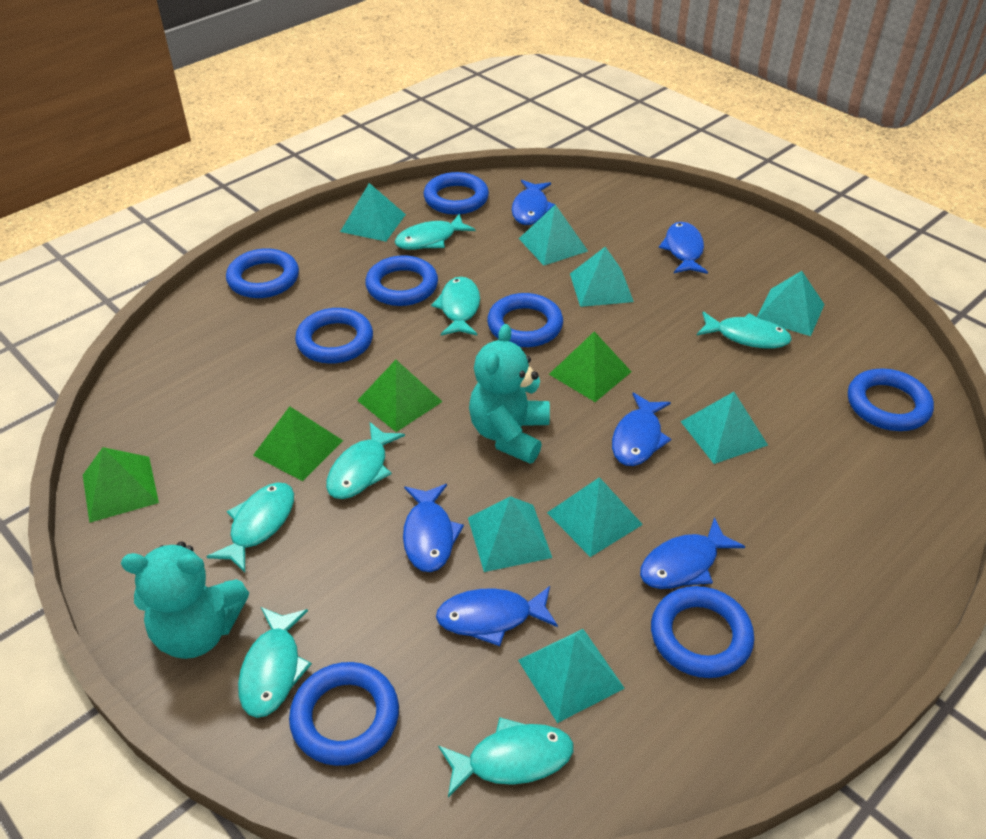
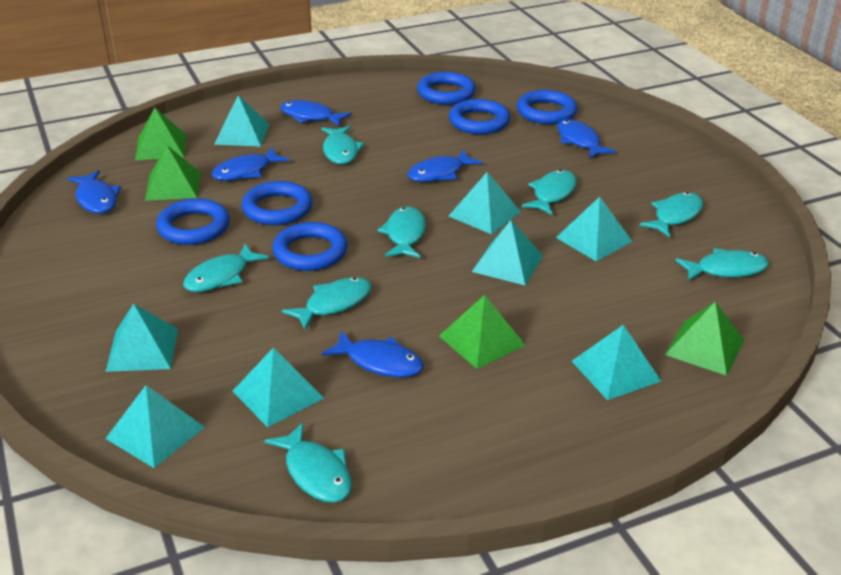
blue ring: 8 -> 6
turquoise fish: 7 -> 8
turquoise teddy bear: 2 -> 0

